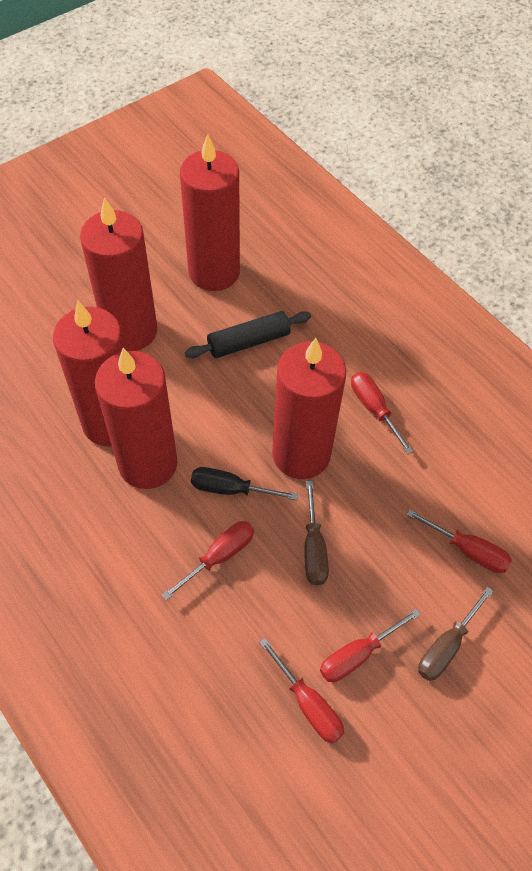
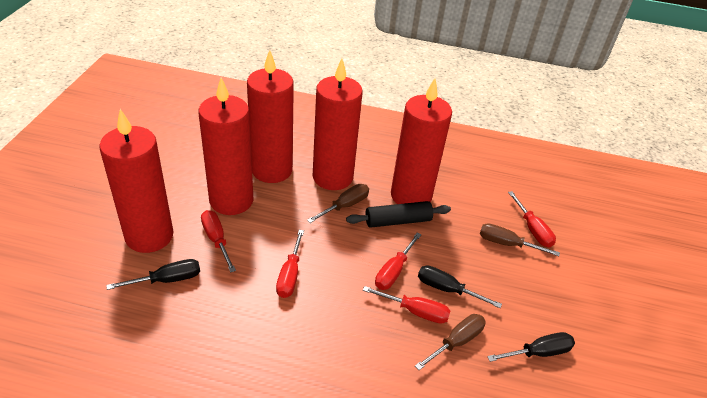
black screwdriver: 1 -> 3
brown screwdriver: 2 -> 3

